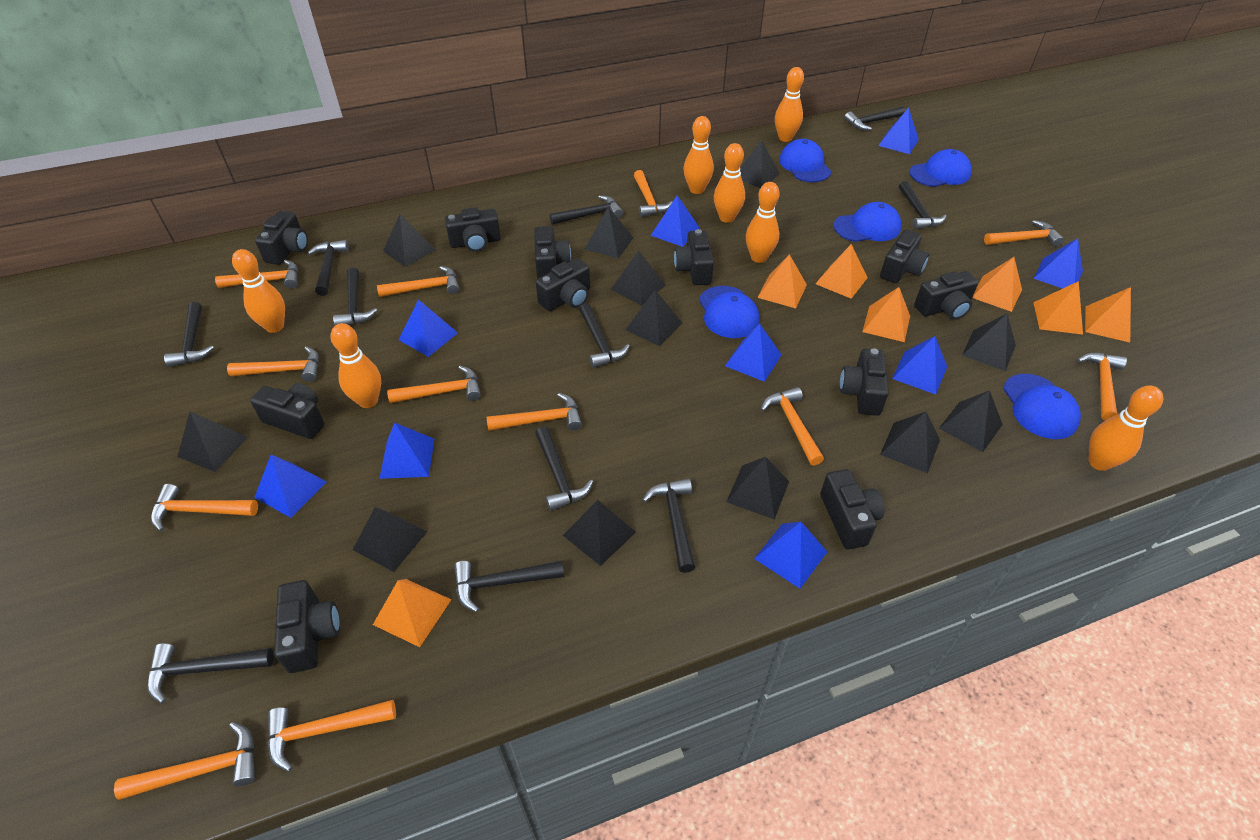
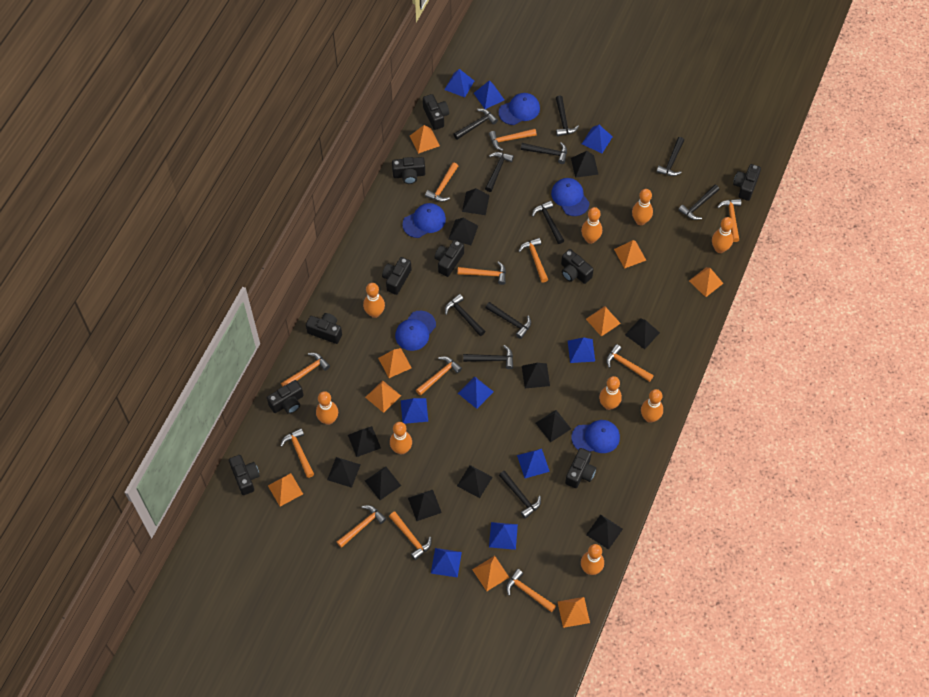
black camera: 11 -> 10
orange bowling pin: 7 -> 9
orange pyramid: 7 -> 9

